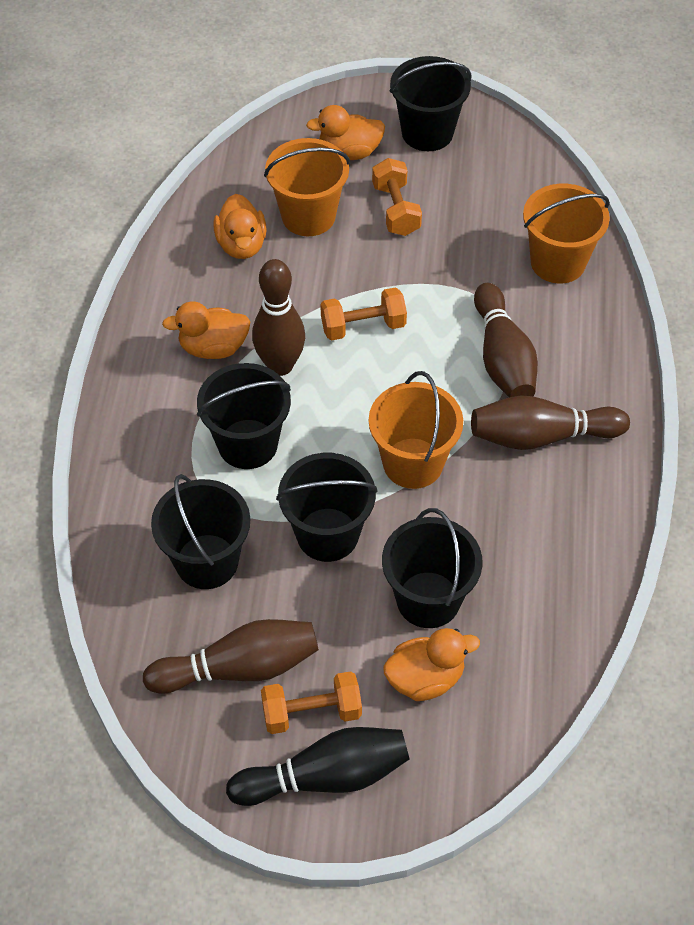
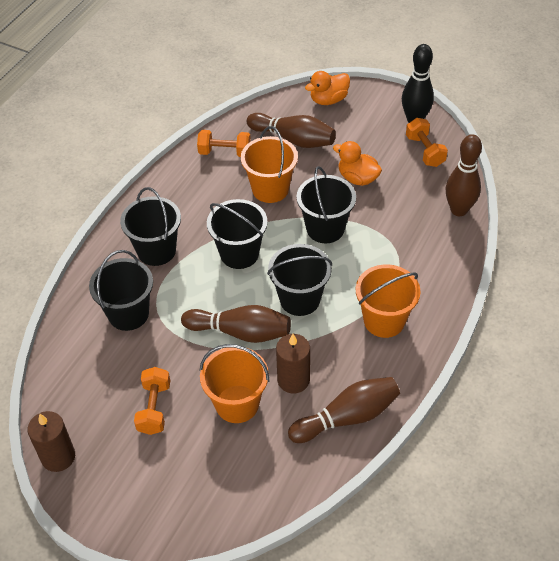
brown candle: 0 -> 2
orange duck: 4 -> 2

